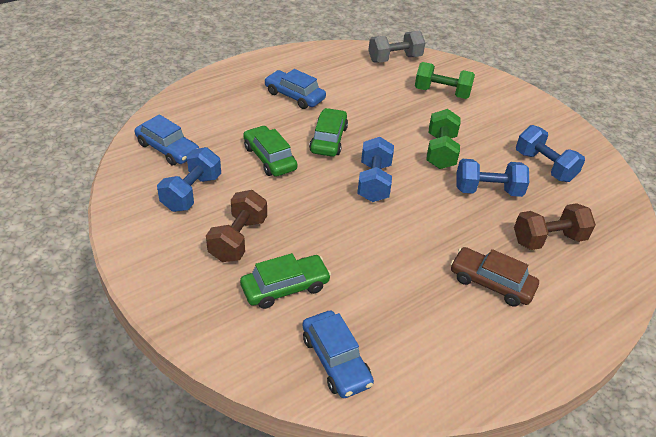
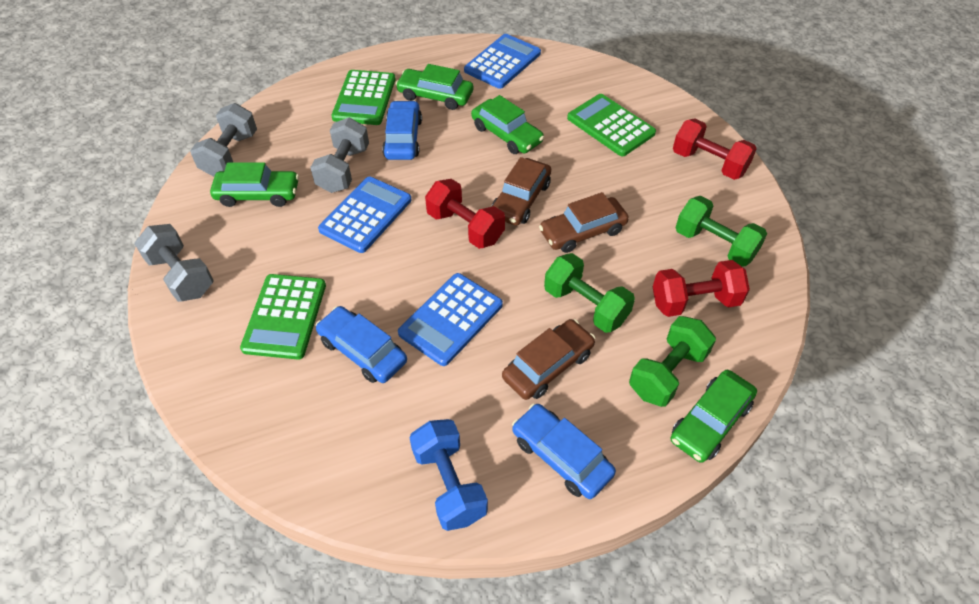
blue calculator: 0 -> 3
blue dumbbell: 4 -> 1
brown car: 1 -> 3
brown dumbbell: 2 -> 0
green calculator: 0 -> 3
green car: 3 -> 4
green dumbbell: 2 -> 3
grey dumbbell: 1 -> 3
red dumbbell: 0 -> 3

